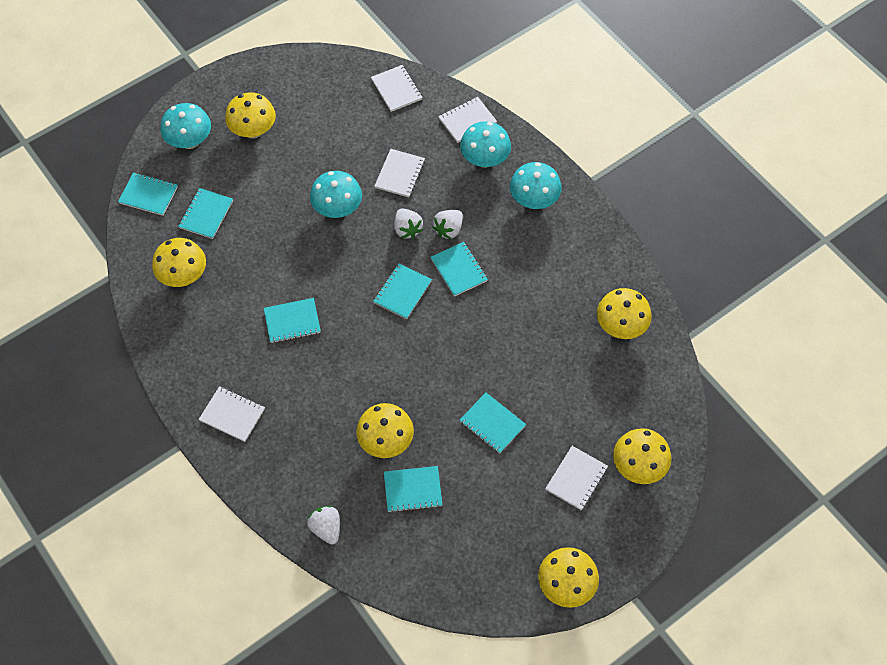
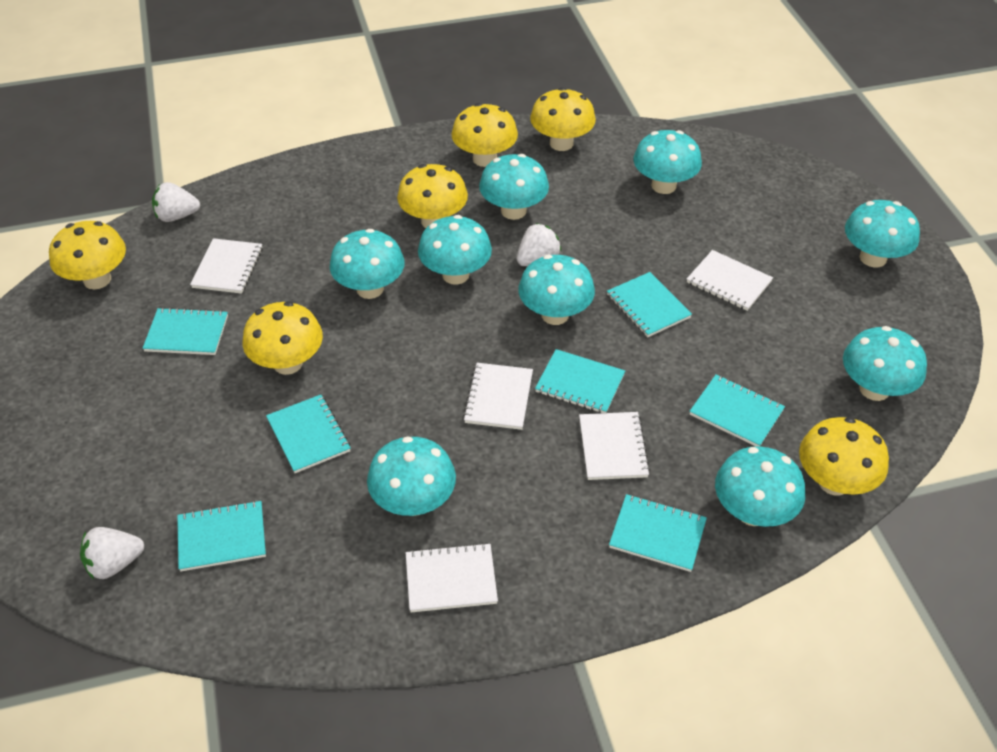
turquoise mushroom: 4 -> 9

